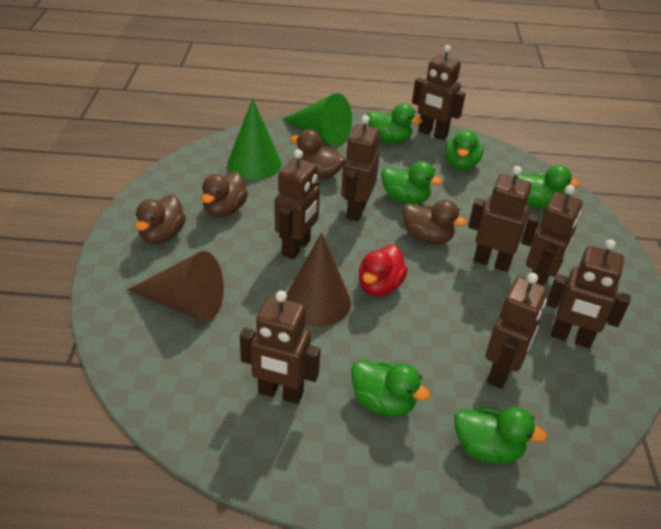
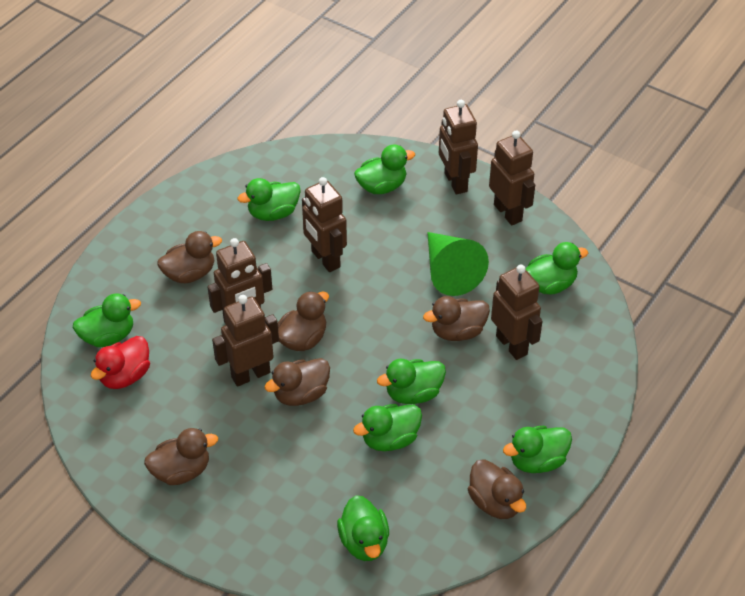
brown cone: 2 -> 0
brown duck: 4 -> 6
brown robot: 8 -> 6
green cone: 2 -> 1
green duck: 6 -> 8

